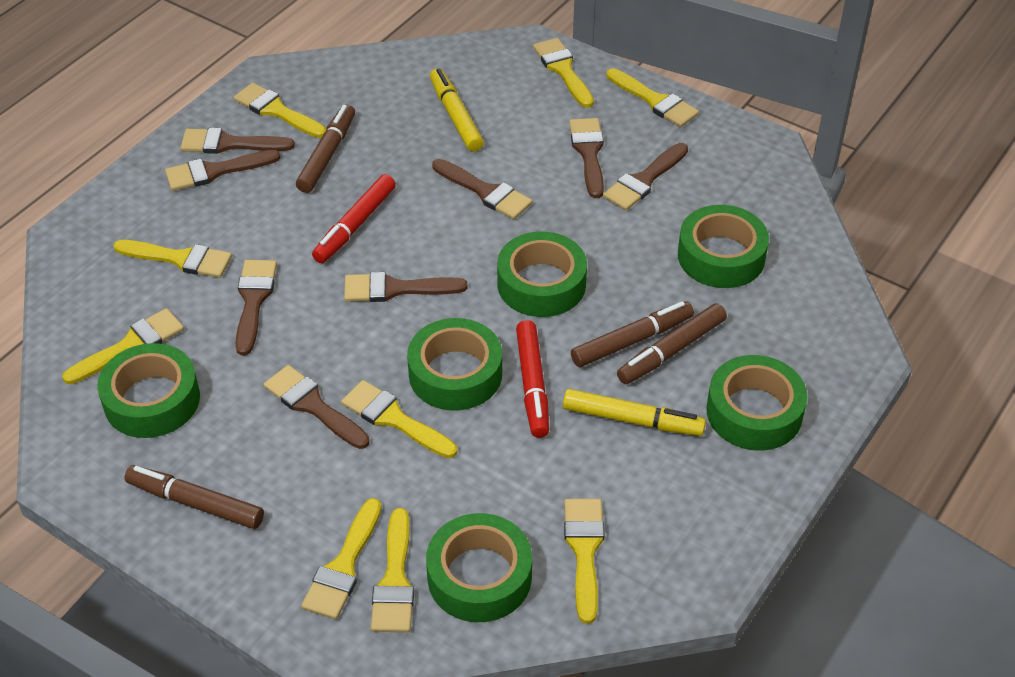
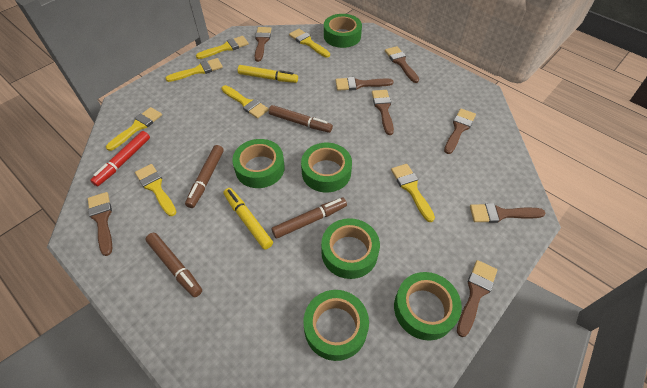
red marker: 2 -> 1
yellow brush: 9 -> 7

